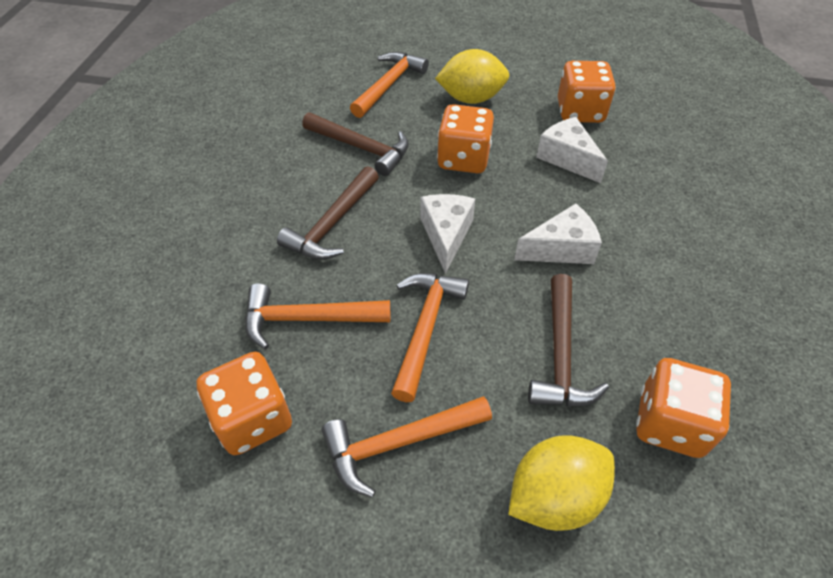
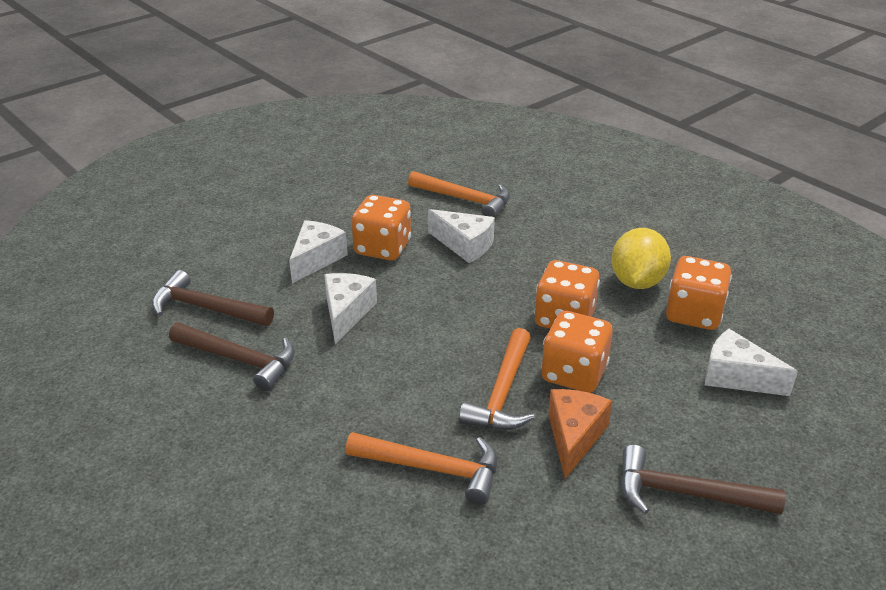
orange cheese: 0 -> 1
orange hammer: 4 -> 3
white cheese: 3 -> 4
yellow lemon: 2 -> 1

